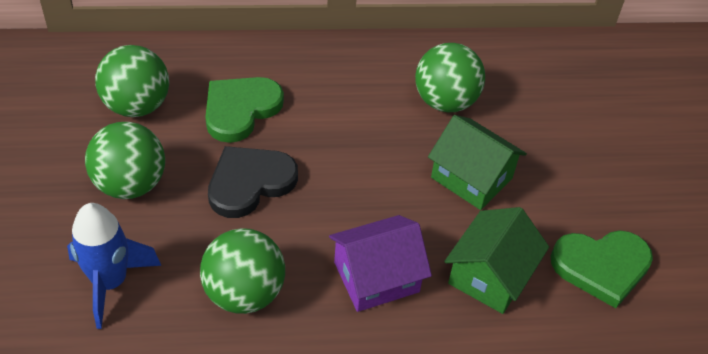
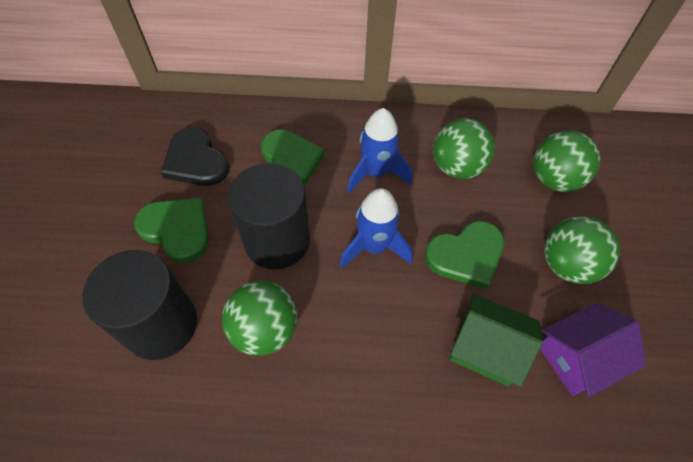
black cylinder: 0 -> 2
blue rocket: 1 -> 2
green heart: 2 -> 3
green house: 2 -> 1

